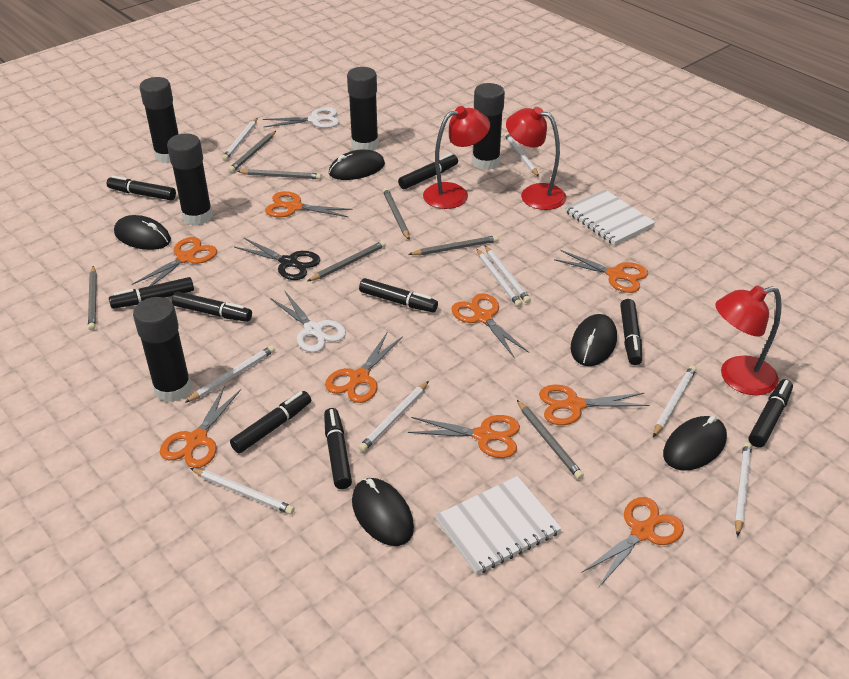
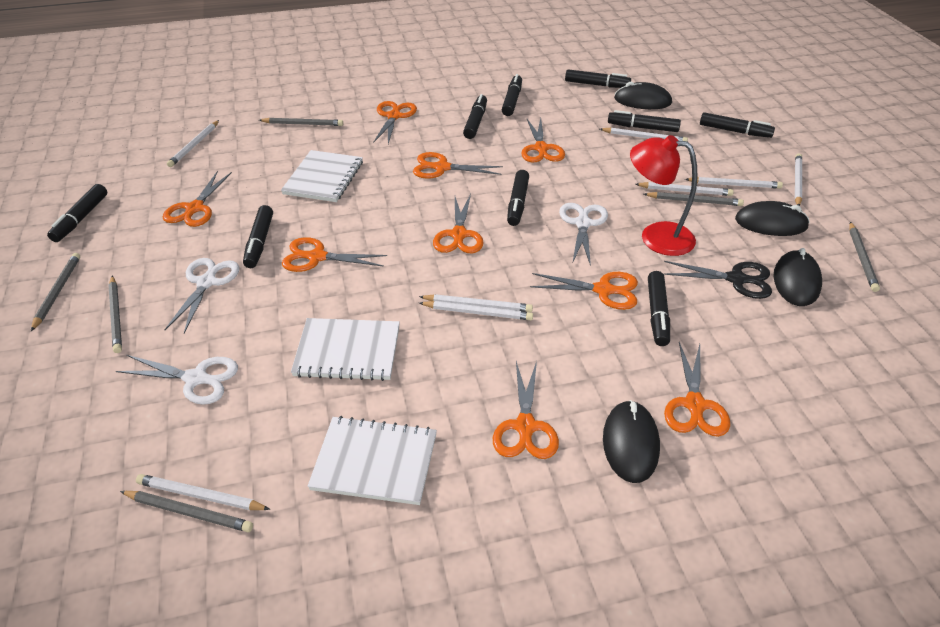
black glue stick: 5 -> 0
black mouse: 5 -> 4
grey pencil: 7 -> 6
red lamp: 3 -> 1
white notebook: 2 -> 3
white pencil: 9 -> 8
white scissors: 2 -> 3

